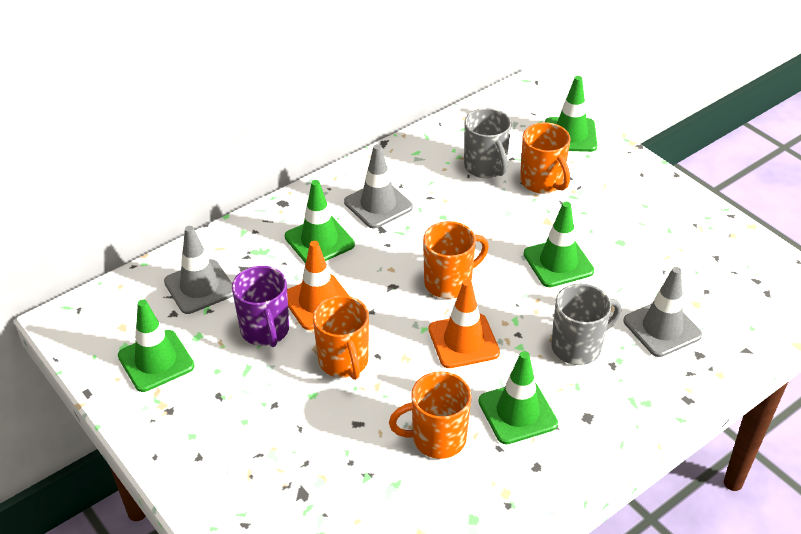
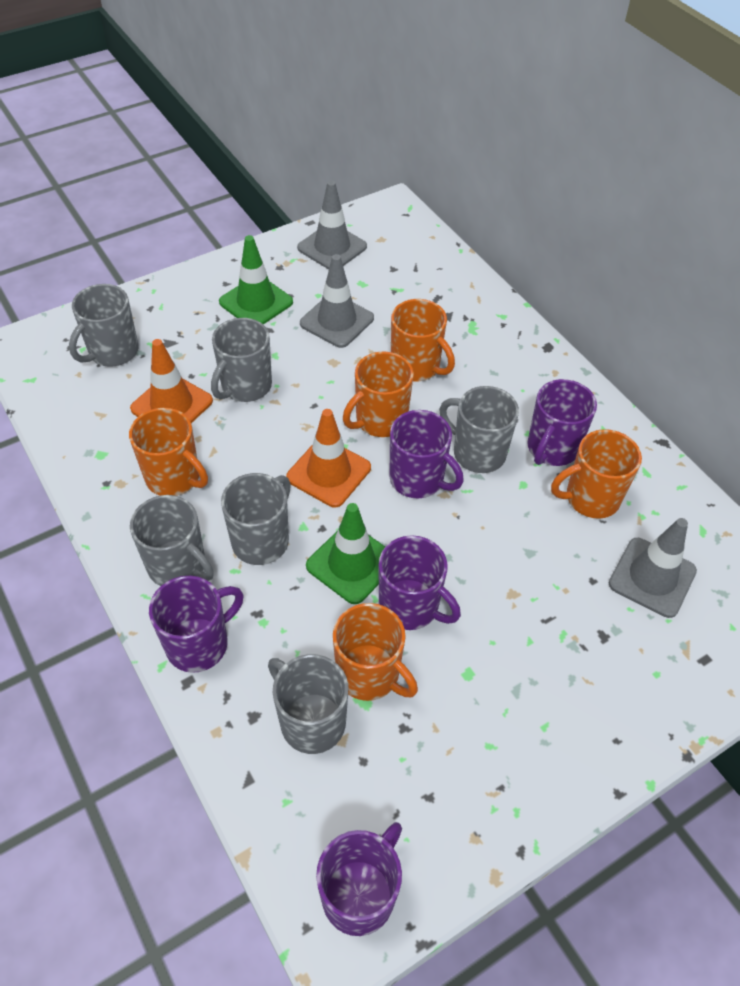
green traffic cone: 5 -> 2
grey mug: 2 -> 6
orange mug: 4 -> 5
purple mug: 1 -> 5

